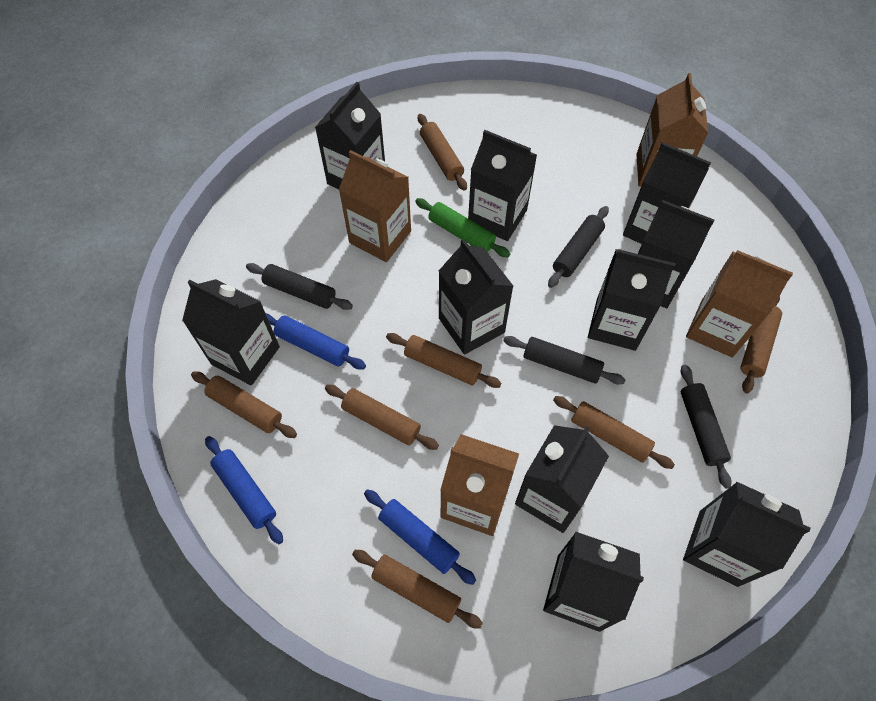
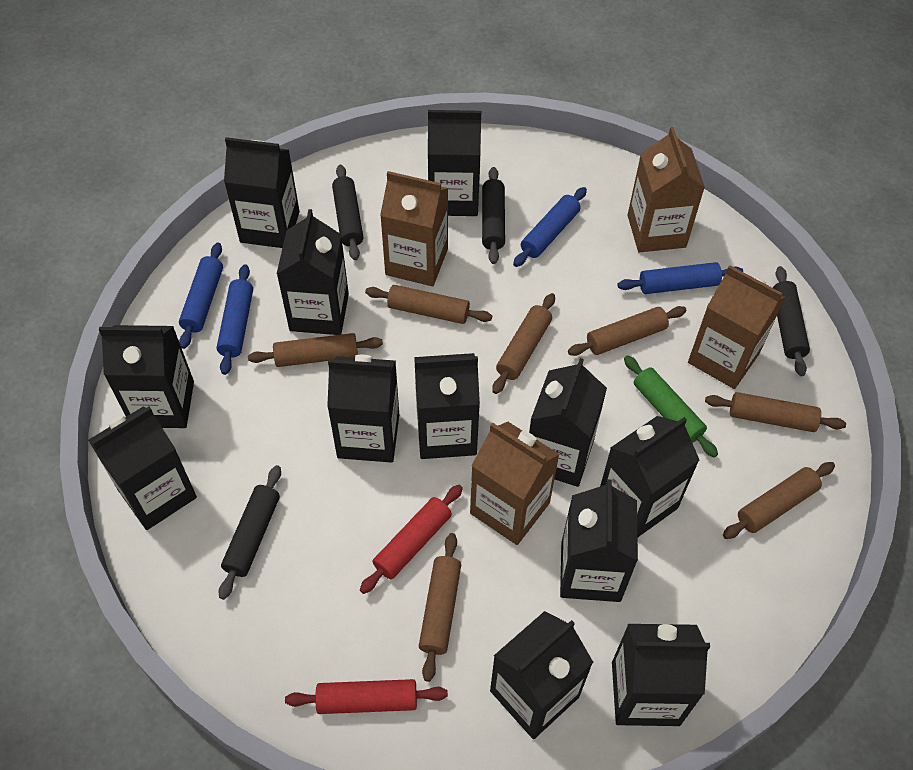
black carton: 10 -> 12
blue rolling pin: 3 -> 4
red rolling pin: 0 -> 2

